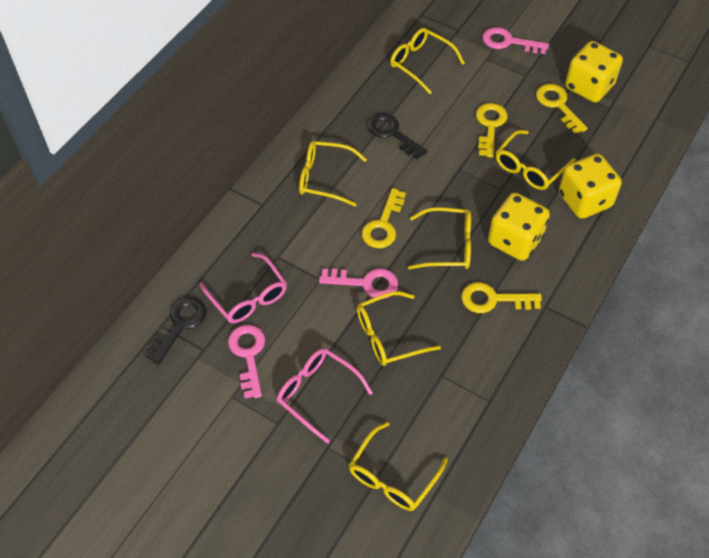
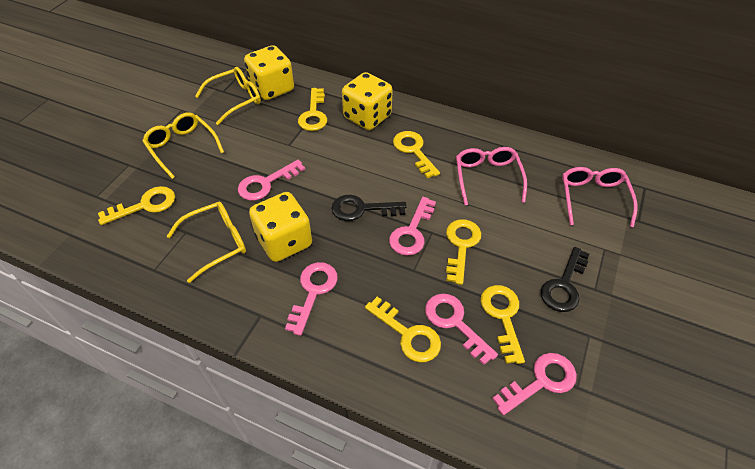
pink key: 3 -> 5
yellow glasses: 6 -> 3
yellow key: 4 -> 6

